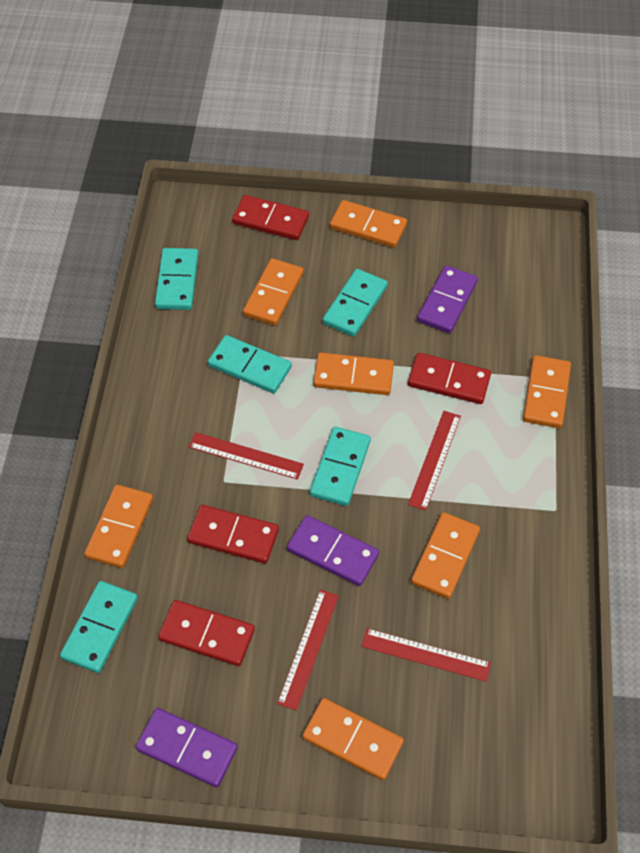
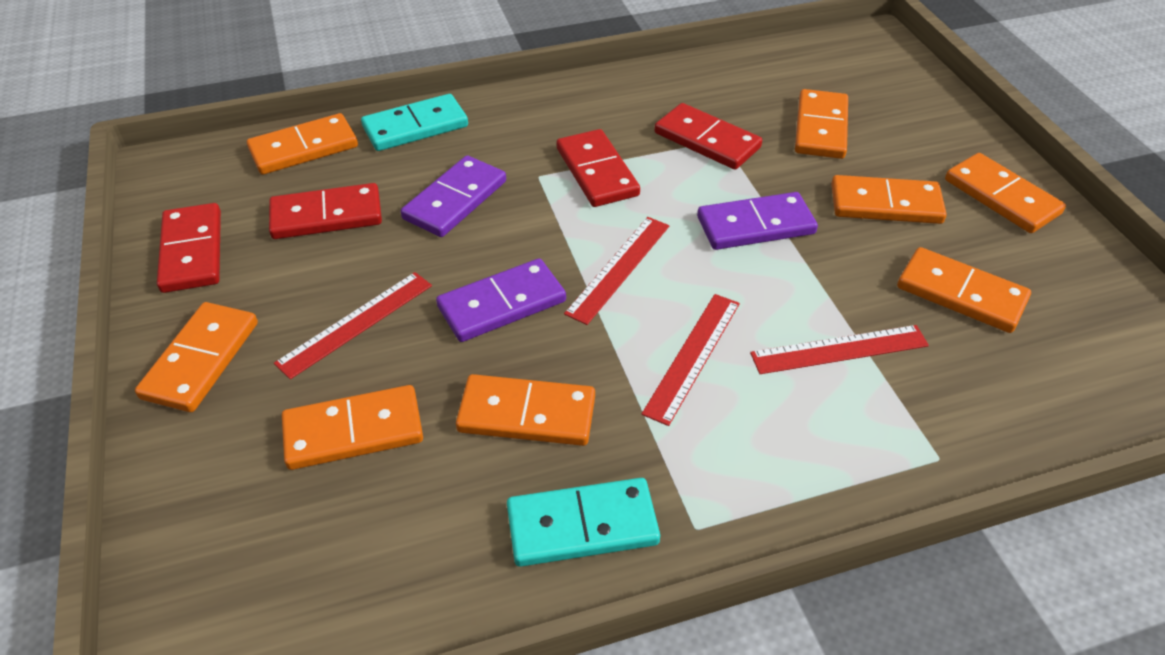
orange domino: 7 -> 8
turquoise domino: 5 -> 2

